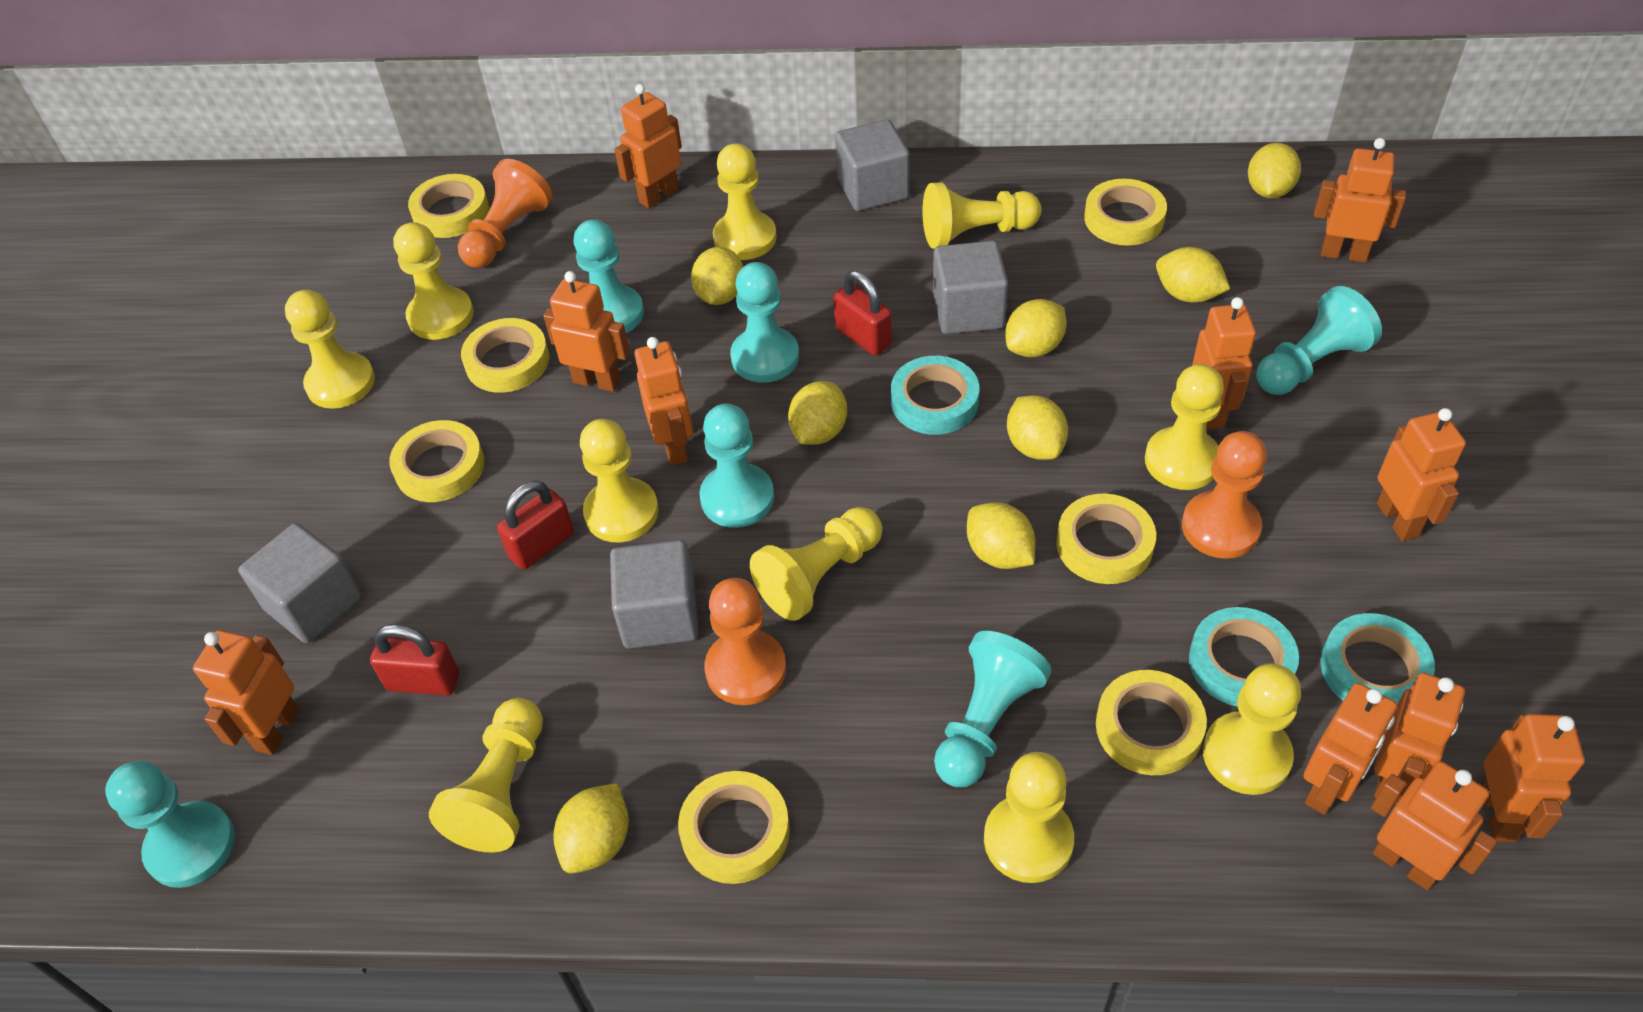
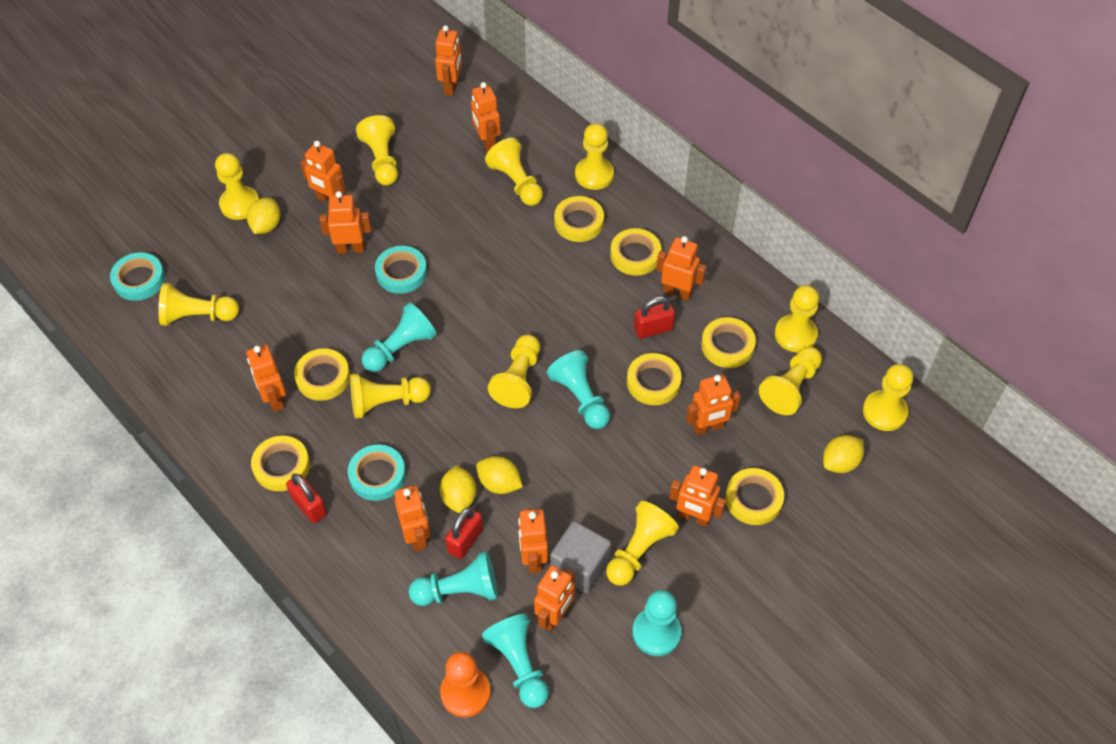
grey cube: 4 -> 1
orange pawn: 3 -> 1
turquoise pawn: 6 -> 5
yellow lemon: 8 -> 4
yellow pawn: 10 -> 11

